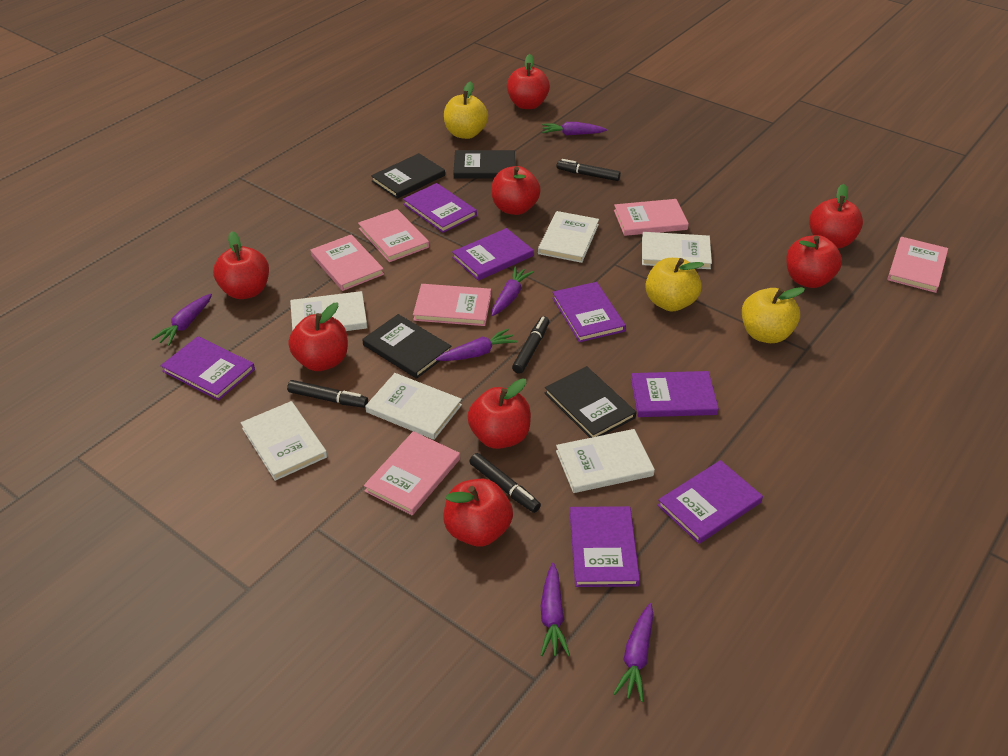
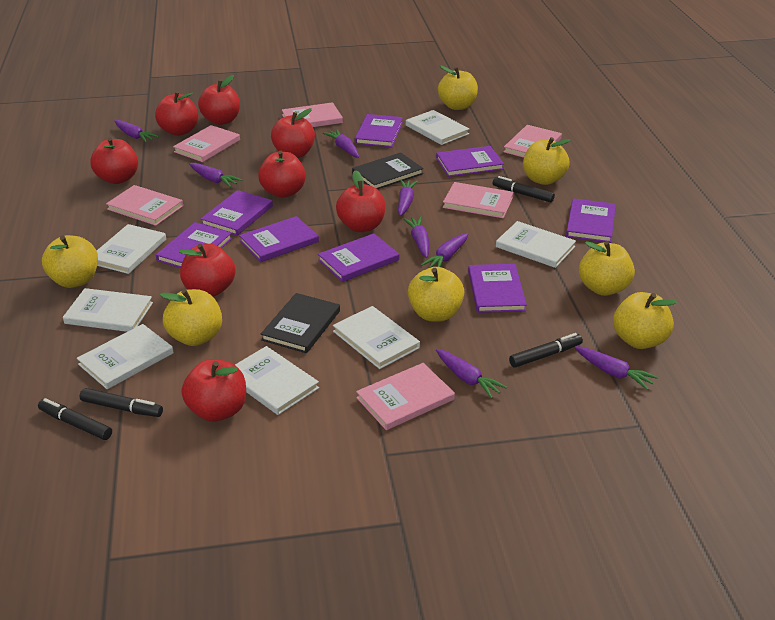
black book: 4 -> 2
purple book: 7 -> 8
purple carrot: 6 -> 8
white book: 6 -> 7
yellow apple: 3 -> 7

